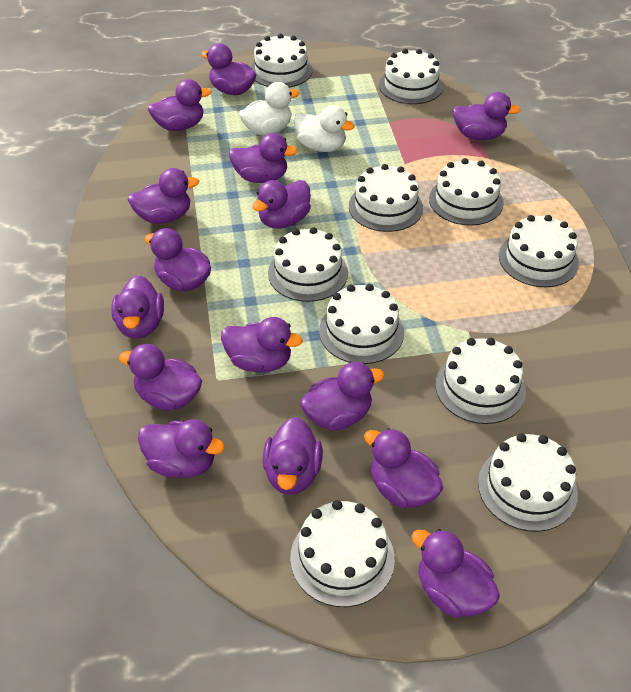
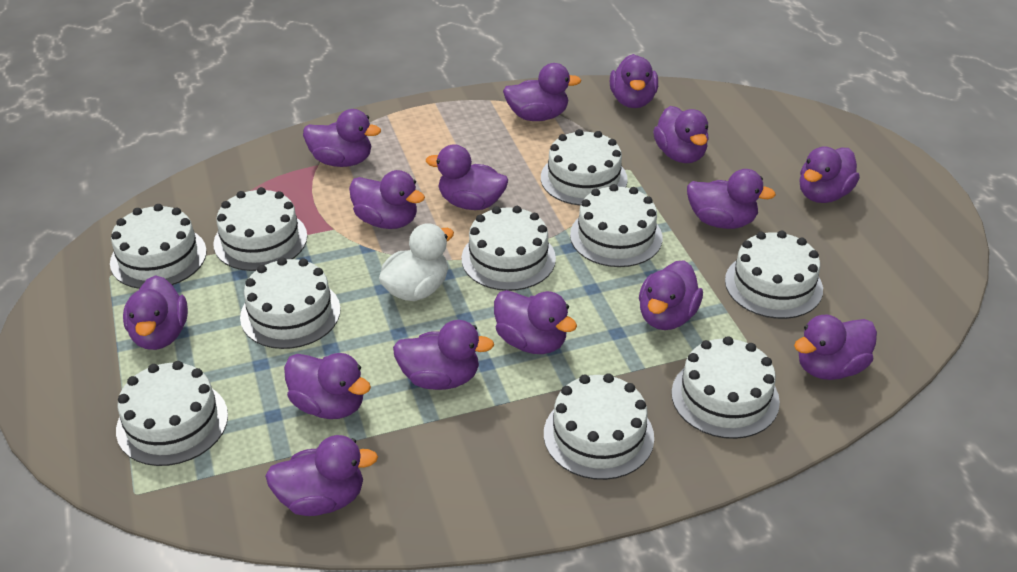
white duck: 2 -> 1

